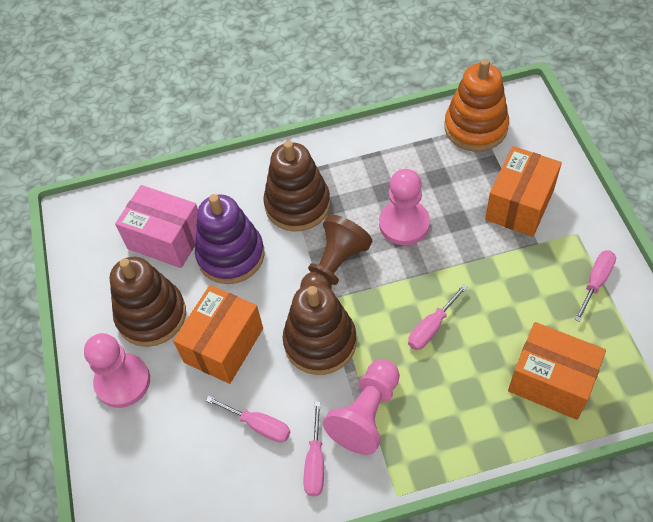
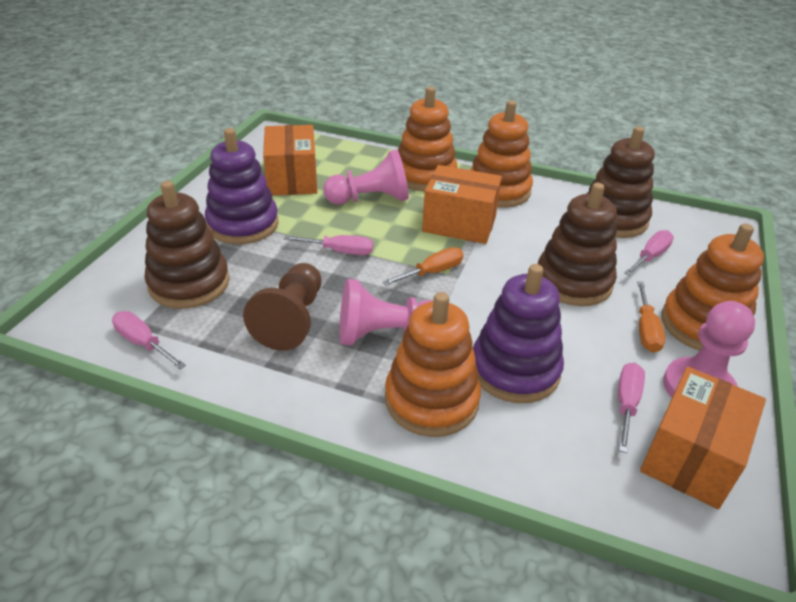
orange screwdriver: 0 -> 2
orange stacking toy: 1 -> 4
pink box: 1 -> 0
purple stacking toy: 1 -> 2

